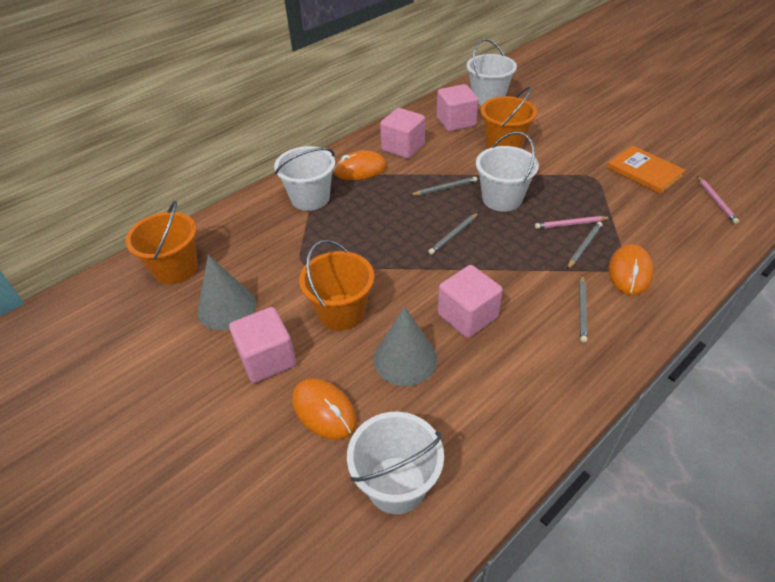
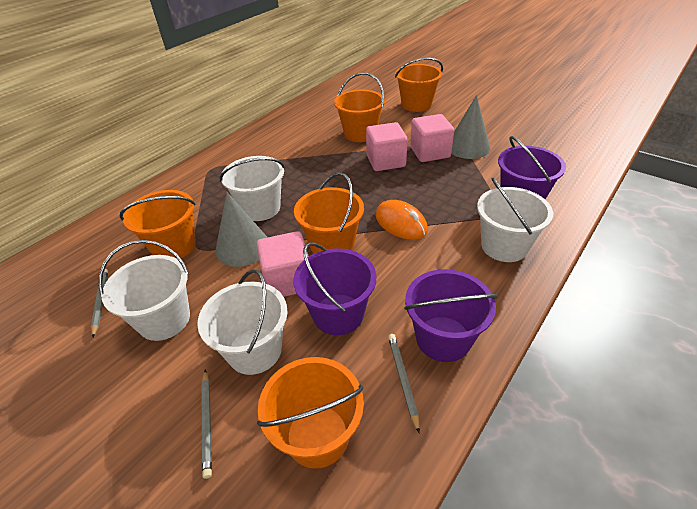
grey pencil: 4 -> 3
orange book: 1 -> 0
orange bucket: 3 -> 5
orange mouse: 3 -> 1
pink cube: 4 -> 3
pink pencil: 2 -> 0
purple bucket: 0 -> 3

